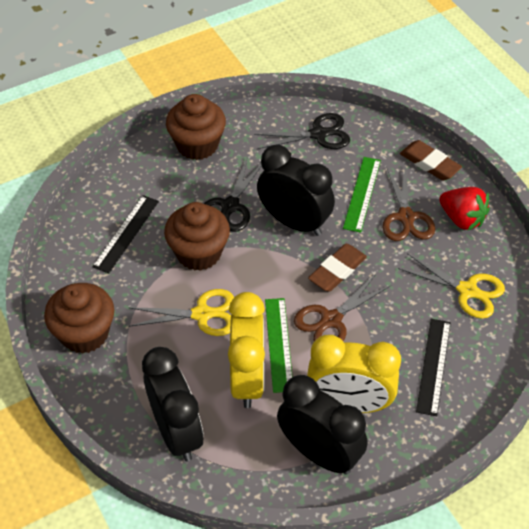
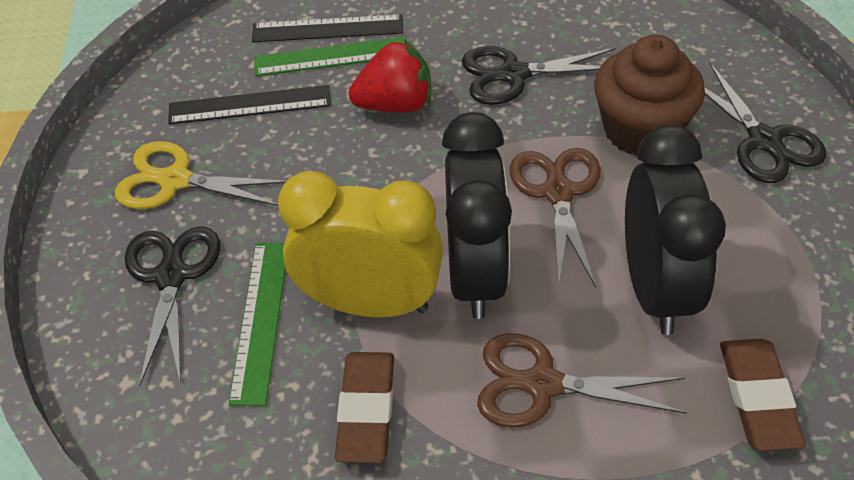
black clock: 3 -> 2
black scissors: 2 -> 3
brown cupcake: 3 -> 1
yellow clock: 2 -> 1
yellow scissors: 2 -> 1

